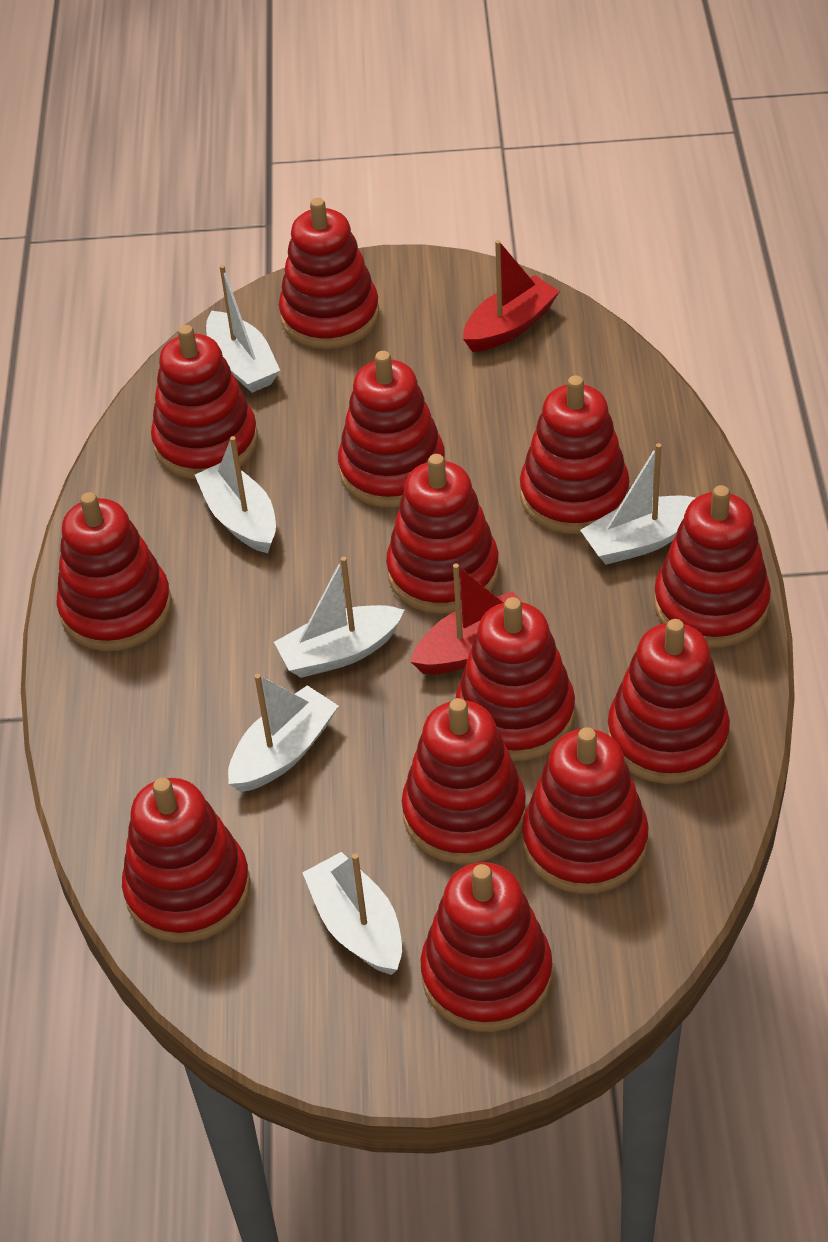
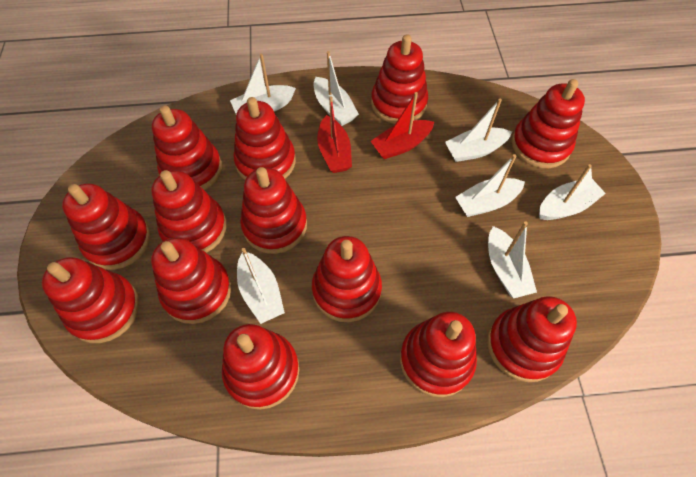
white boat: 6 -> 7

